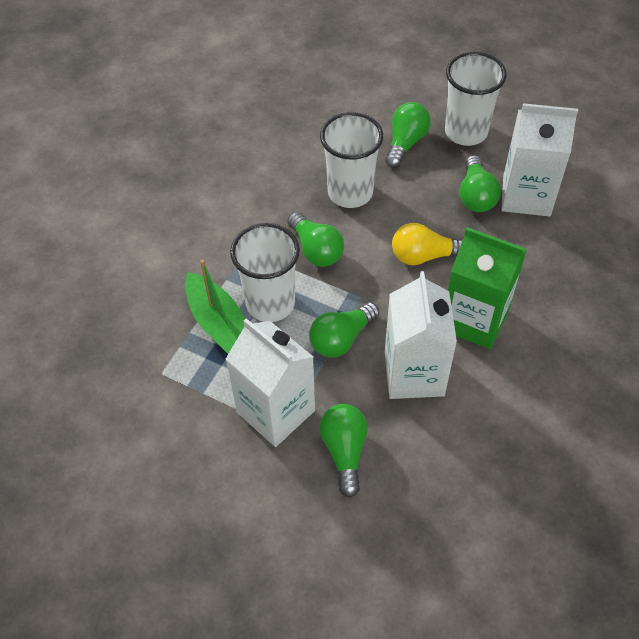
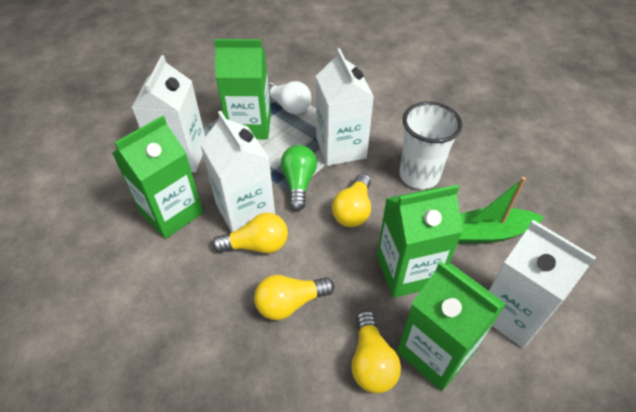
green carton: 1 -> 4
green light bulb: 5 -> 1
white carton: 3 -> 4
white cup: 3 -> 1
white light bulb: 0 -> 1
yellow light bulb: 1 -> 4

